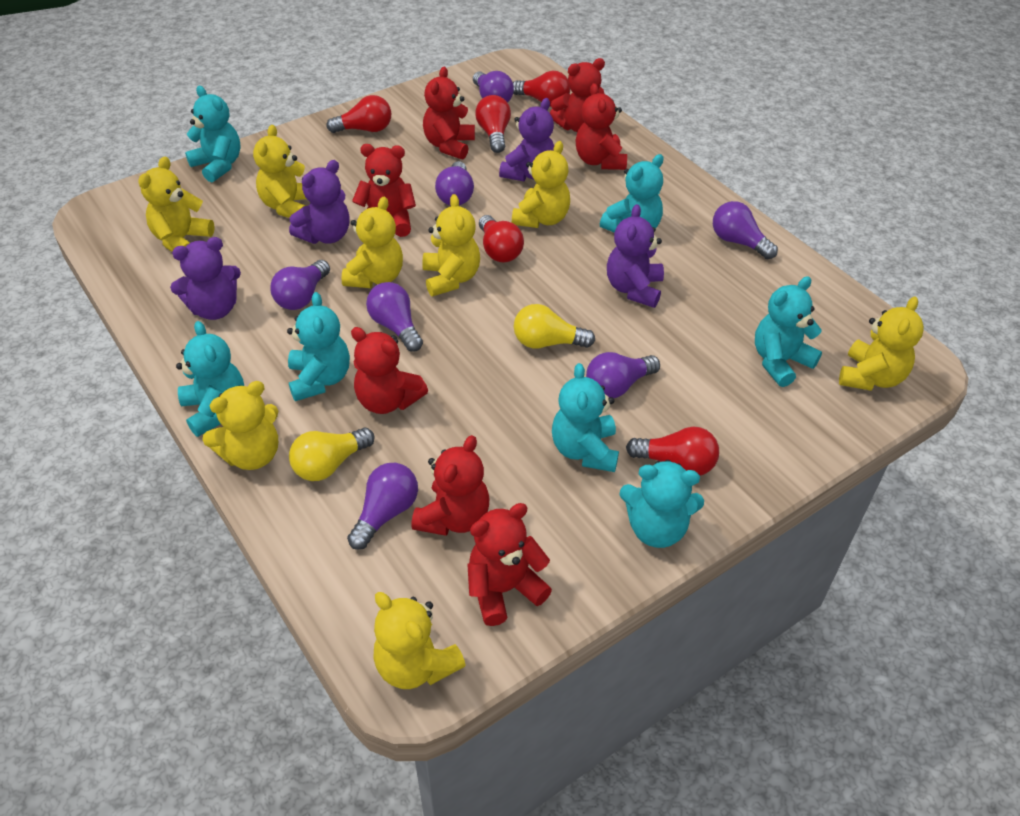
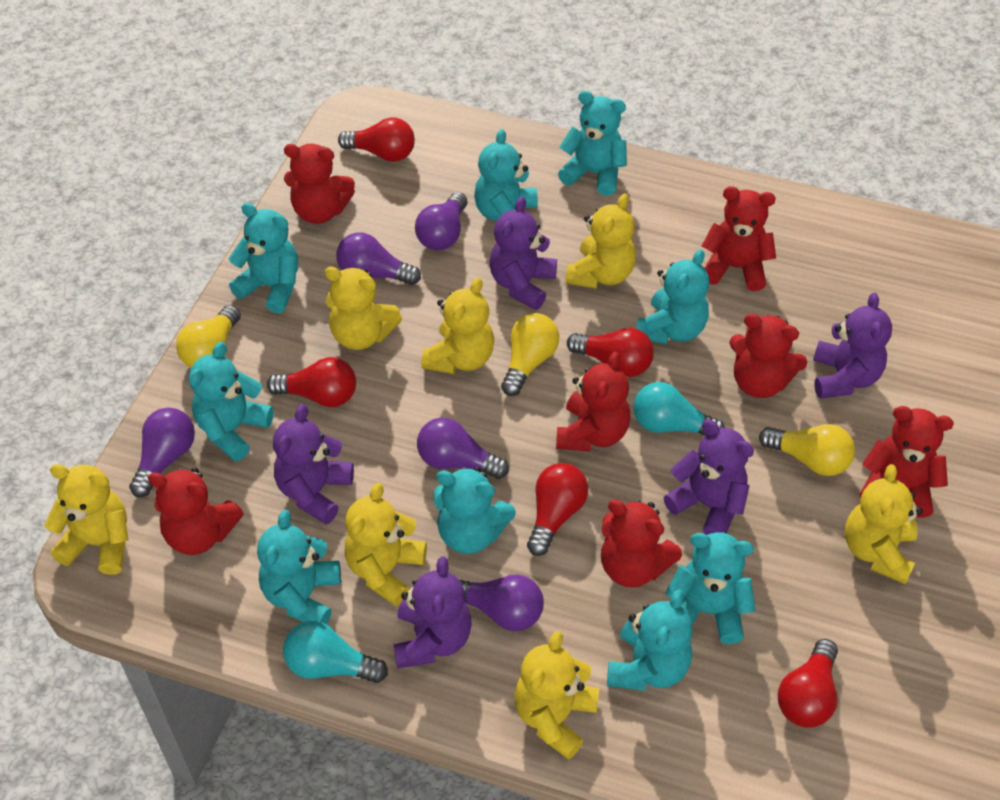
purple light bulb: 7 -> 5
purple teddy bear: 4 -> 5
turquoise light bulb: 0 -> 2
turquoise teddy bear: 7 -> 9
yellow light bulb: 2 -> 3
yellow teddy bear: 8 -> 7

